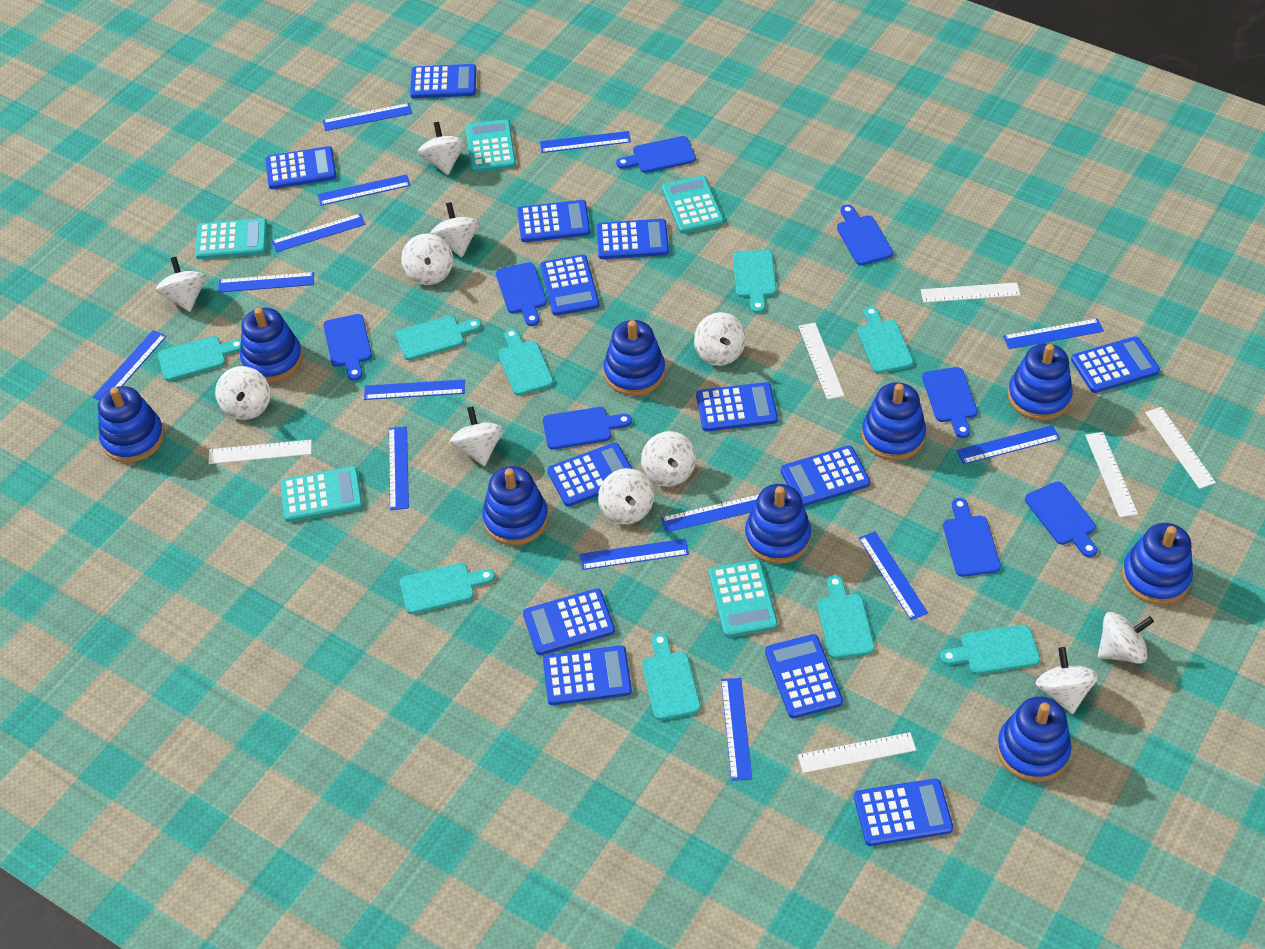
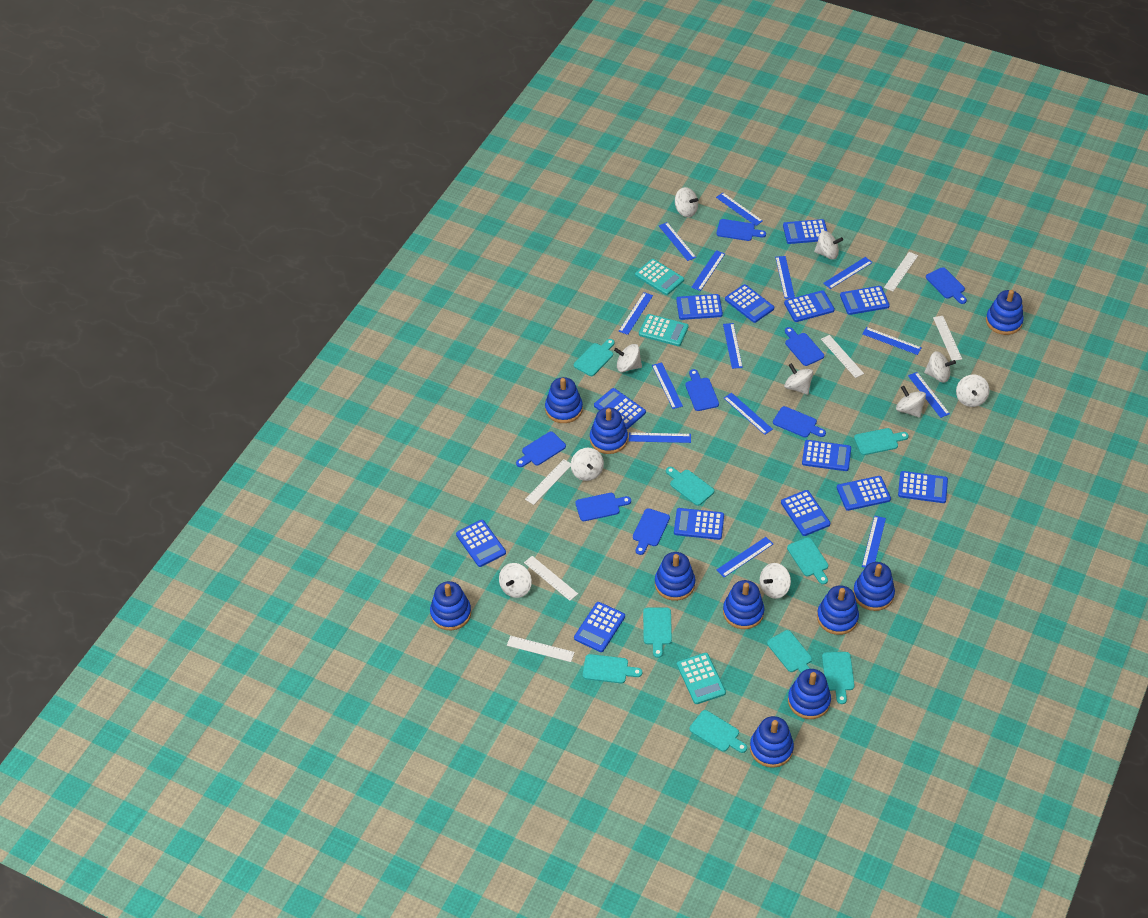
blue stacking toy: 9 -> 10
turquoise calculator: 5 -> 3
white spinning top: 11 -> 10

